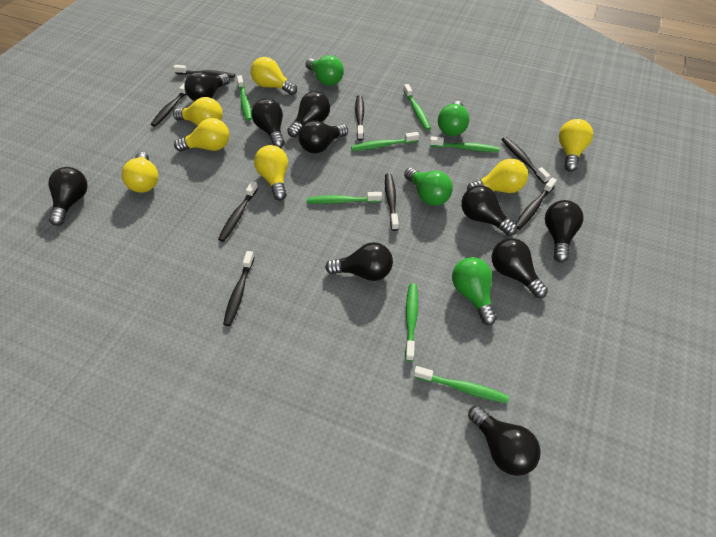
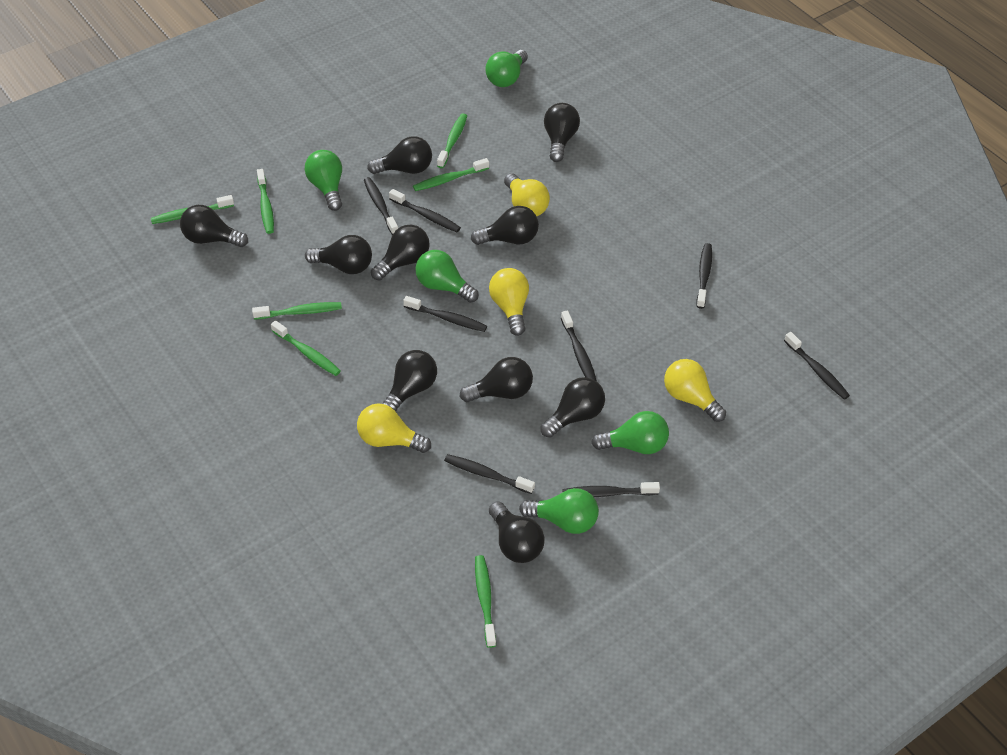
green light bulb: 4 -> 5
yellow light bulb: 7 -> 4

